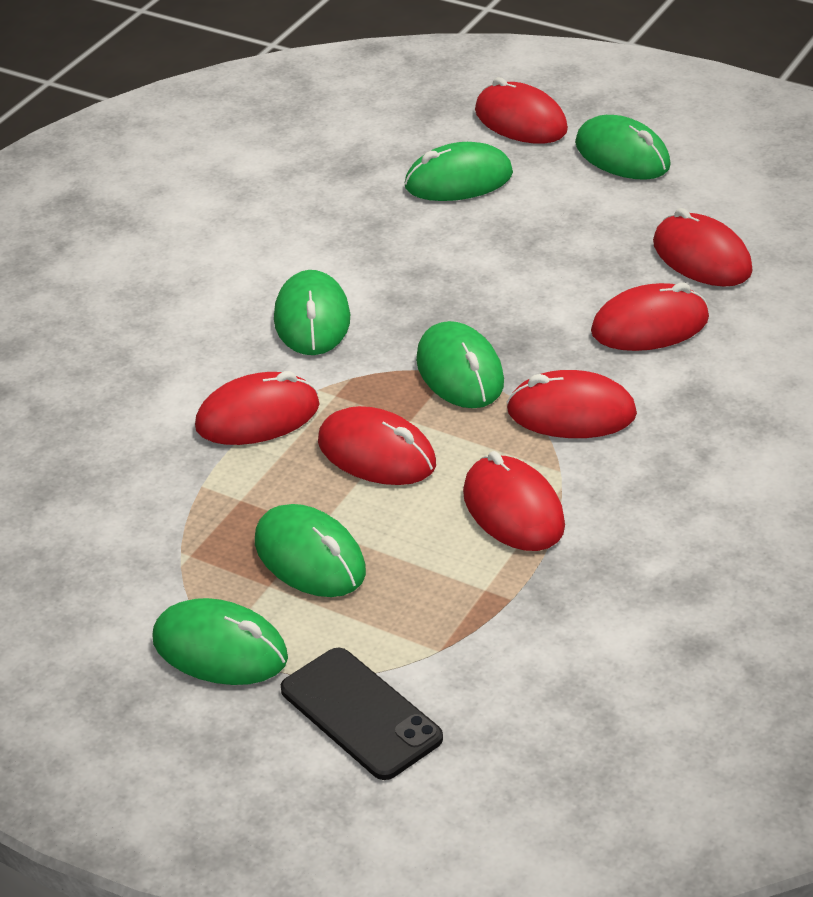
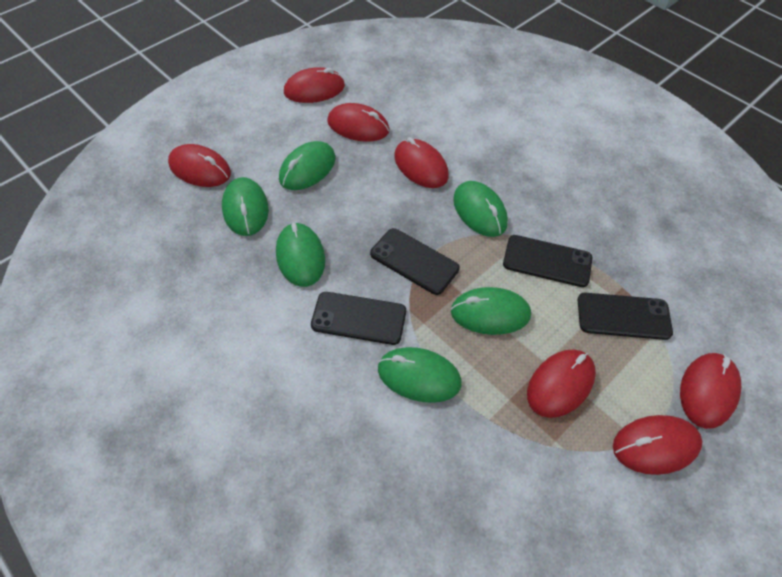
black phone: 1 -> 4

